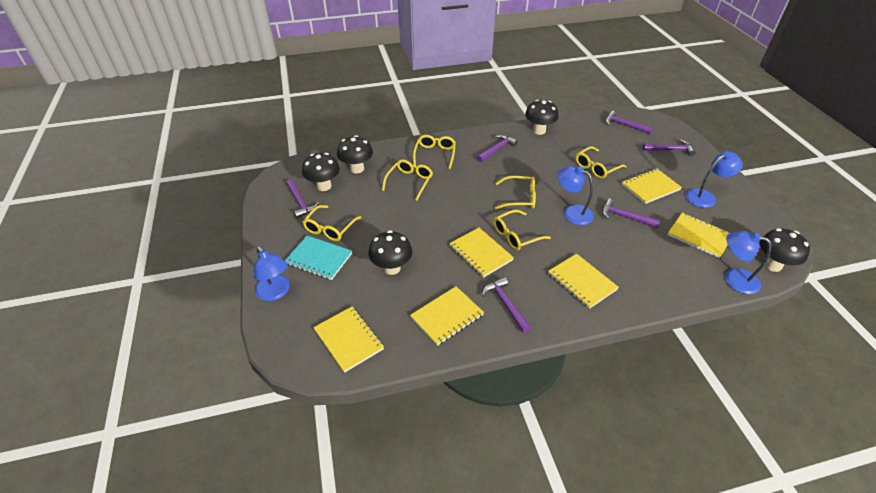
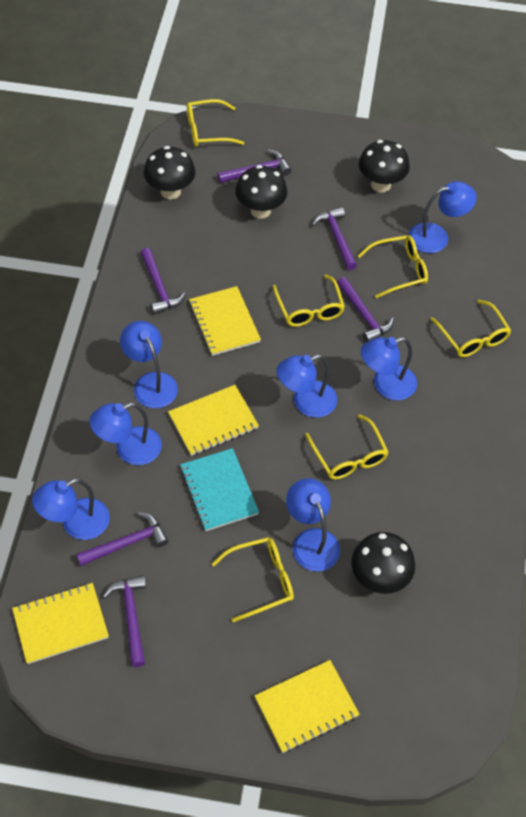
black mushroom: 5 -> 4
blue lamp: 4 -> 7
yellow notebook: 6 -> 4

